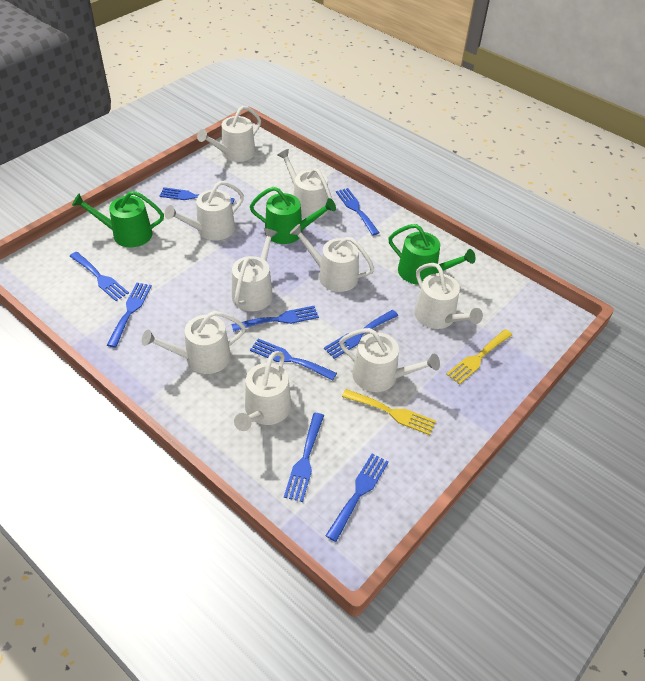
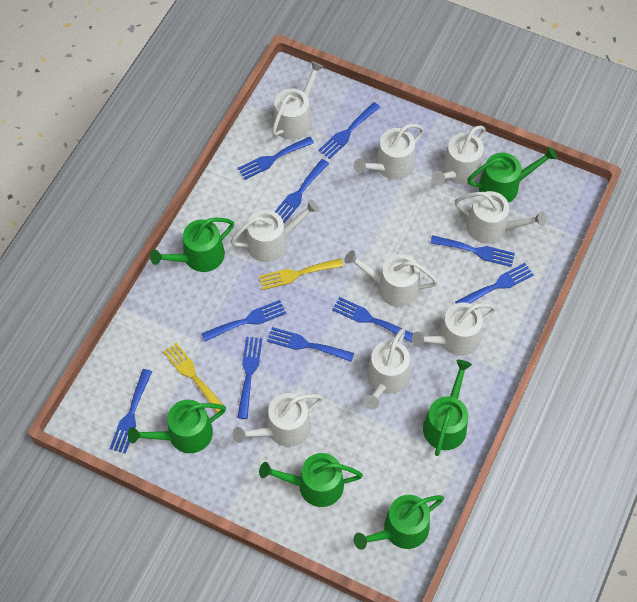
blue fork: 9 -> 10
green watering can: 3 -> 6

